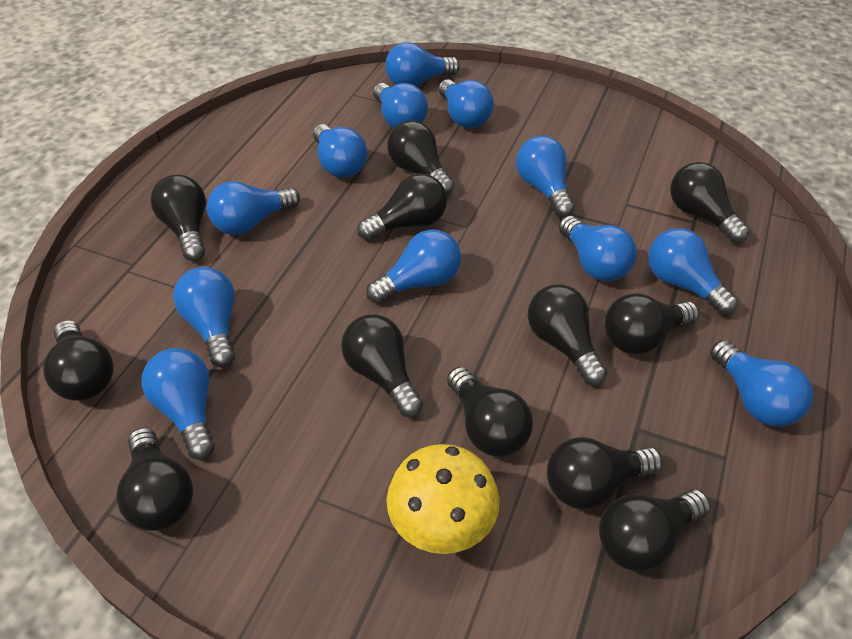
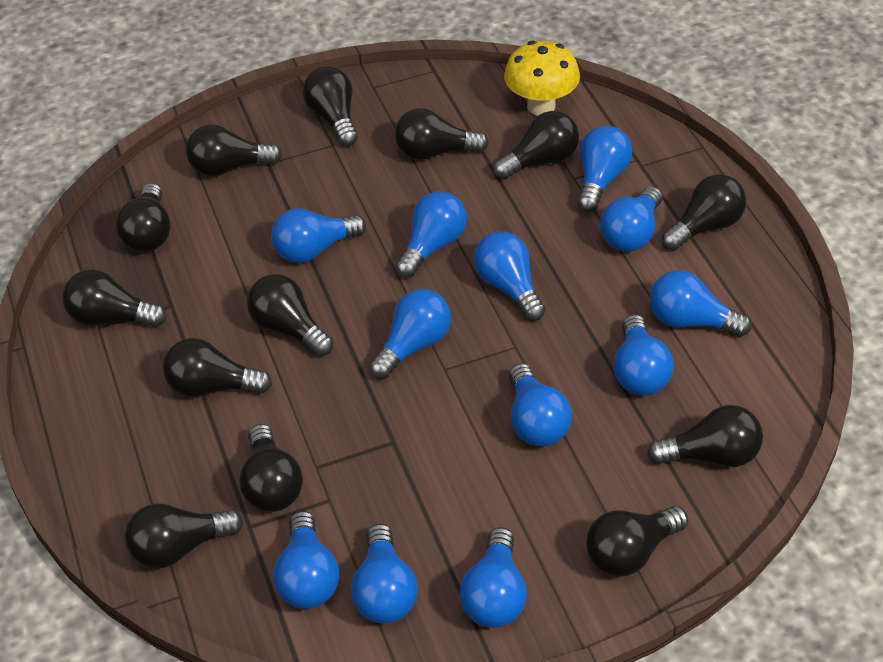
black light bulb: 12 -> 13

